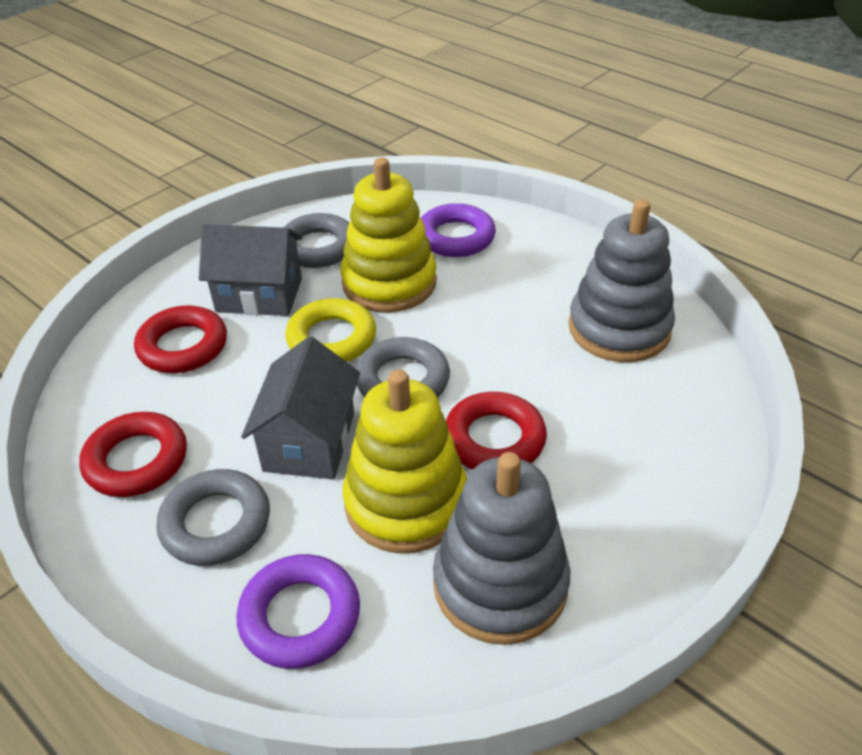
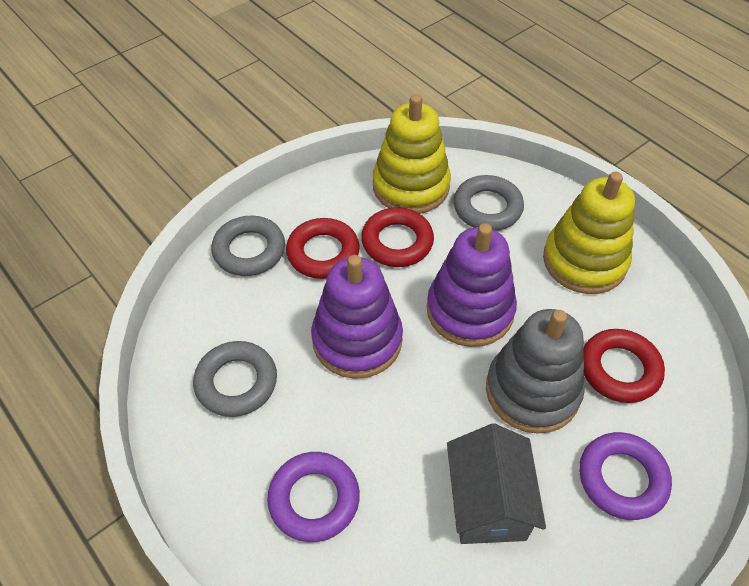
grey house: 2 -> 1
grey stacking toy: 2 -> 1
purple stacking toy: 0 -> 2
yellow ring: 1 -> 0

